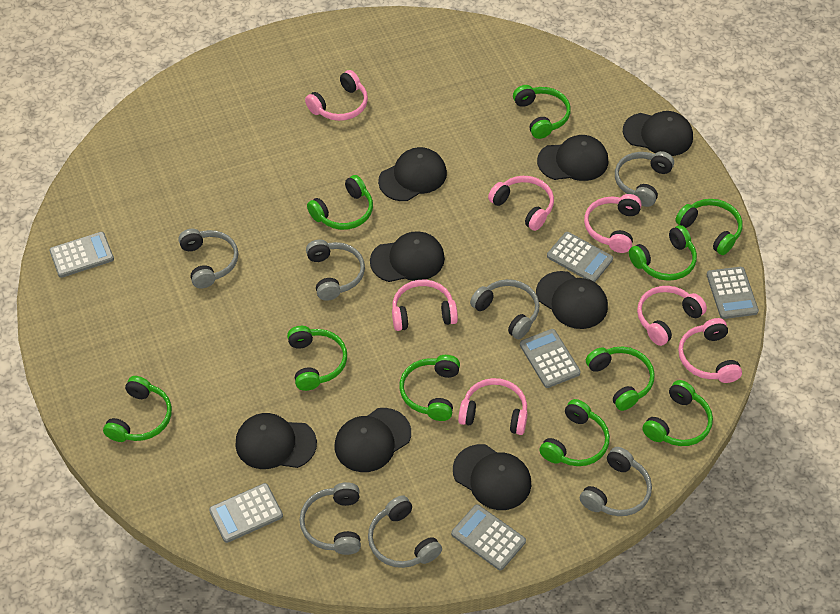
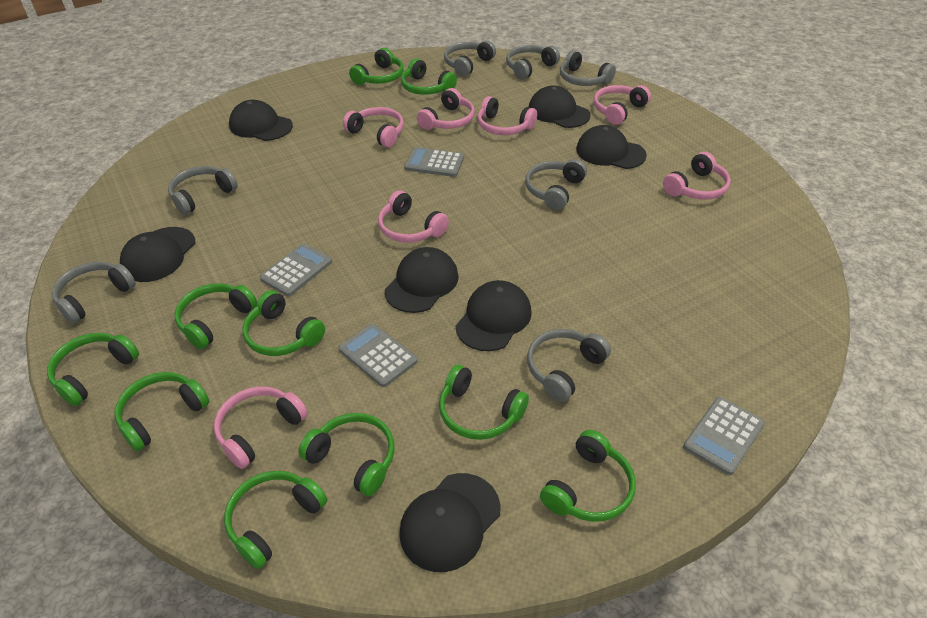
black cap: 8 -> 7
grey calculator: 6 -> 4

